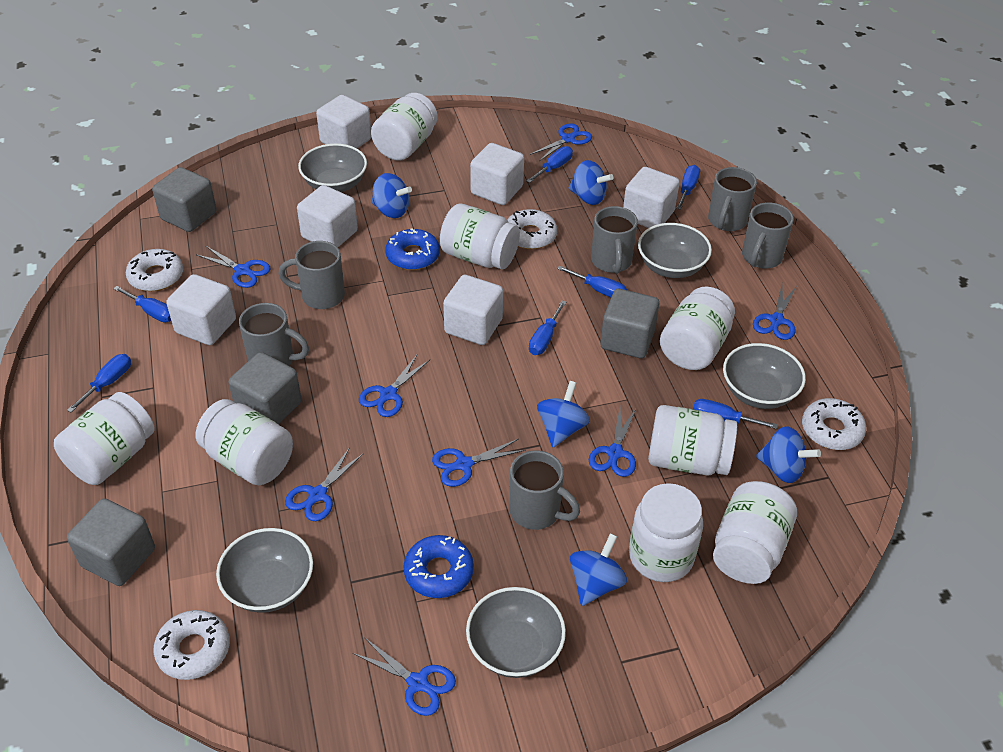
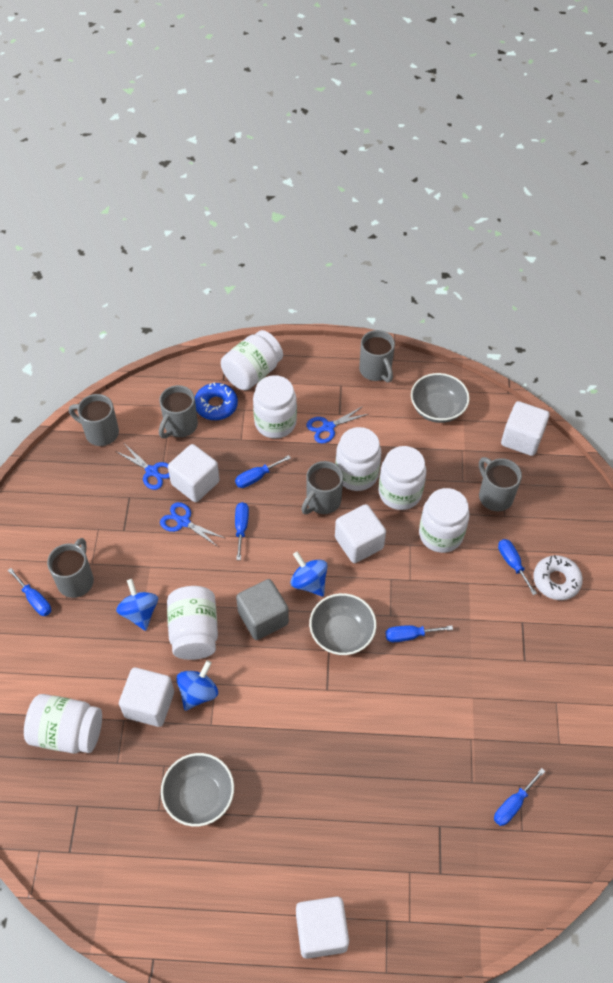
blue donut: 2 -> 1
blue scissors: 8 -> 3
blue screwdriver: 7 -> 6
blue spinning top: 5 -> 3
grey bowl: 5 -> 3
grey cube: 4 -> 1
white cube: 6 -> 5
white donut: 4 -> 1
white jar: 8 -> 7

